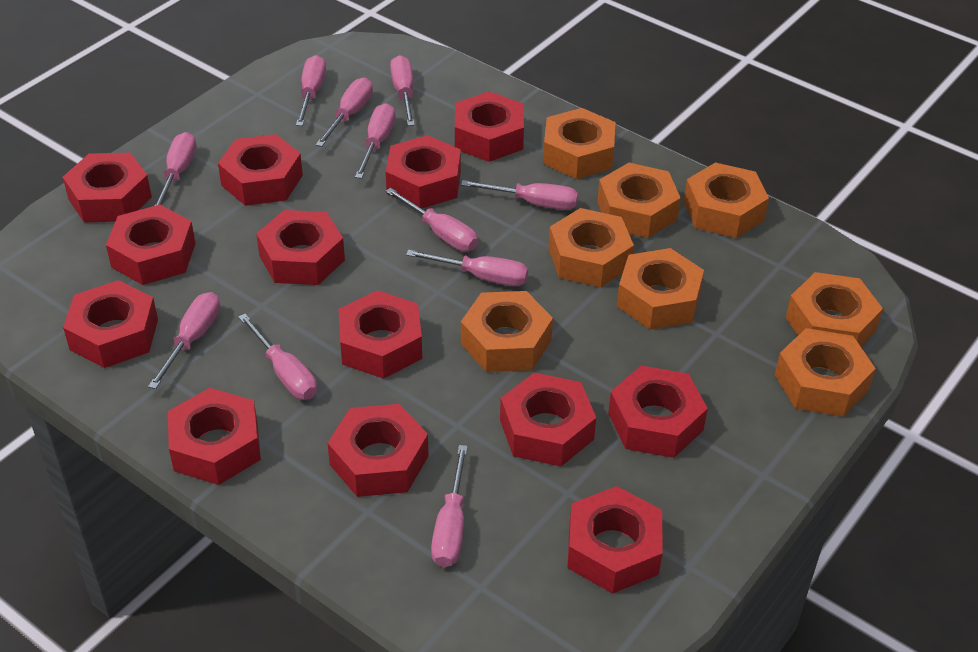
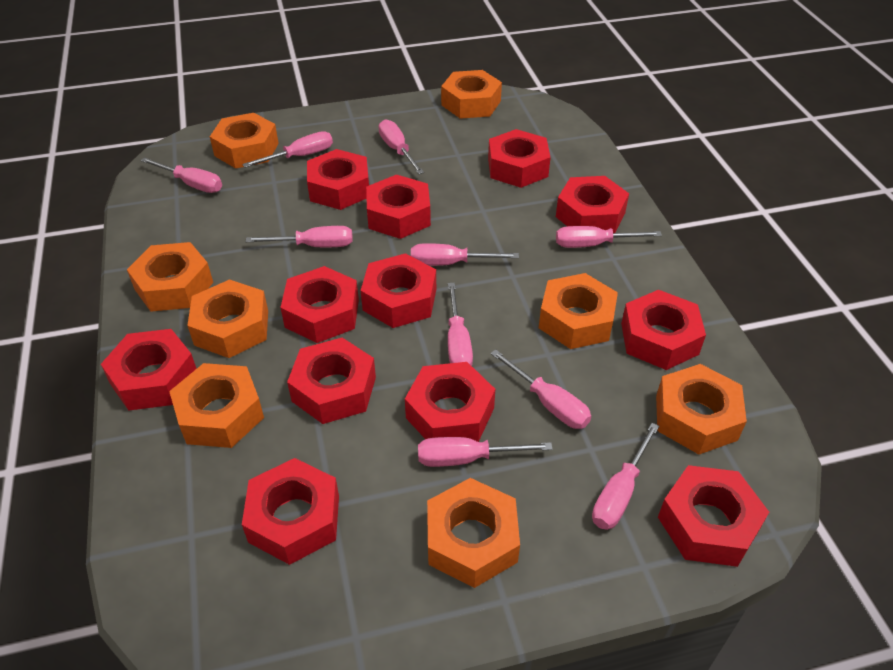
pink screwdriver: 11 -> 10
red nut: 13 -> 12

